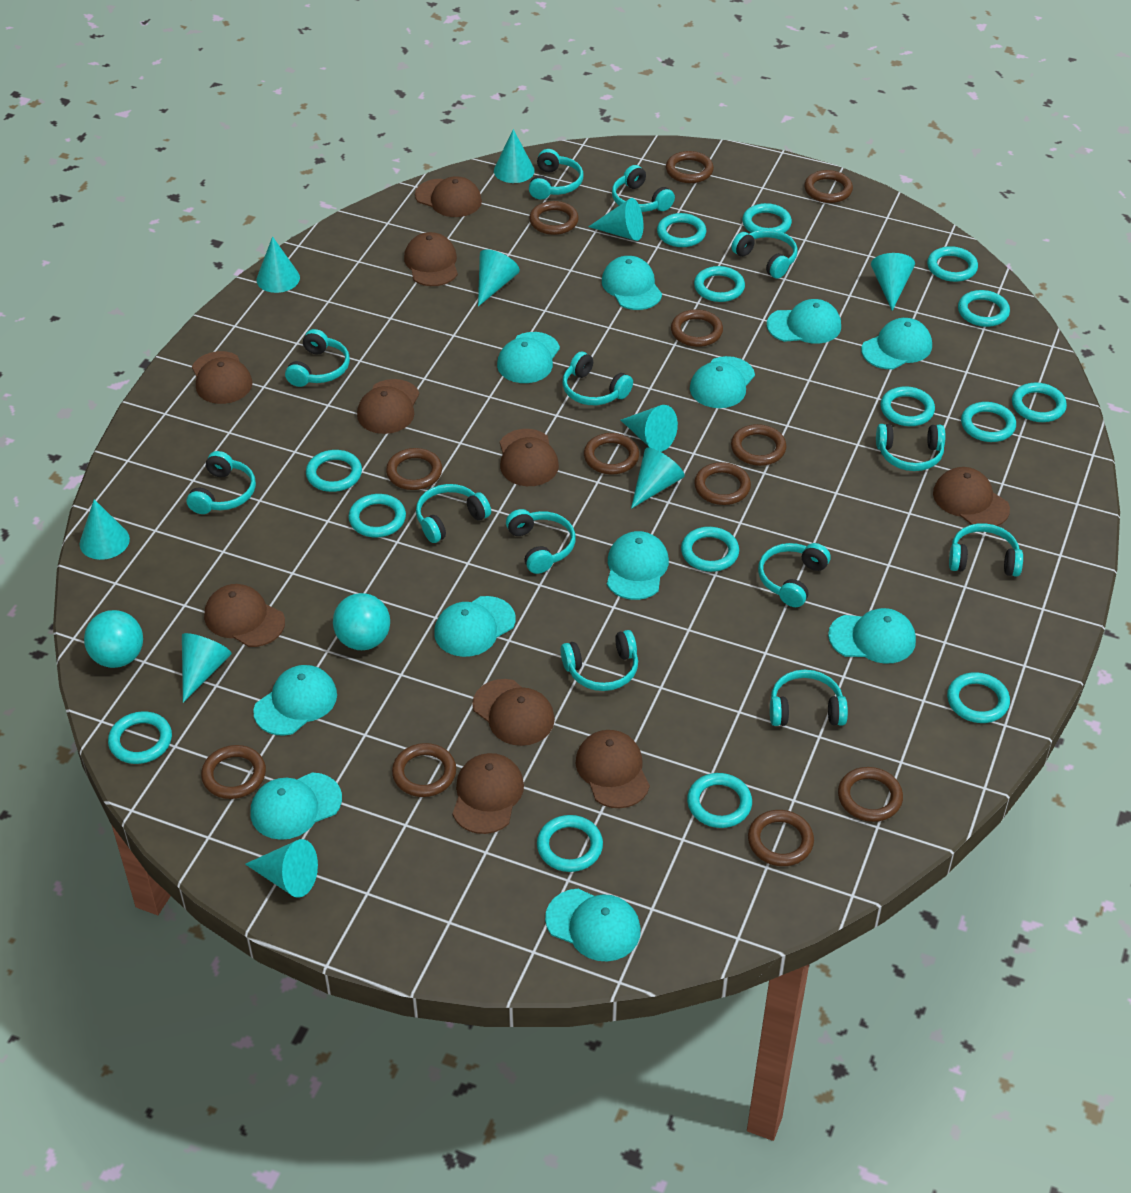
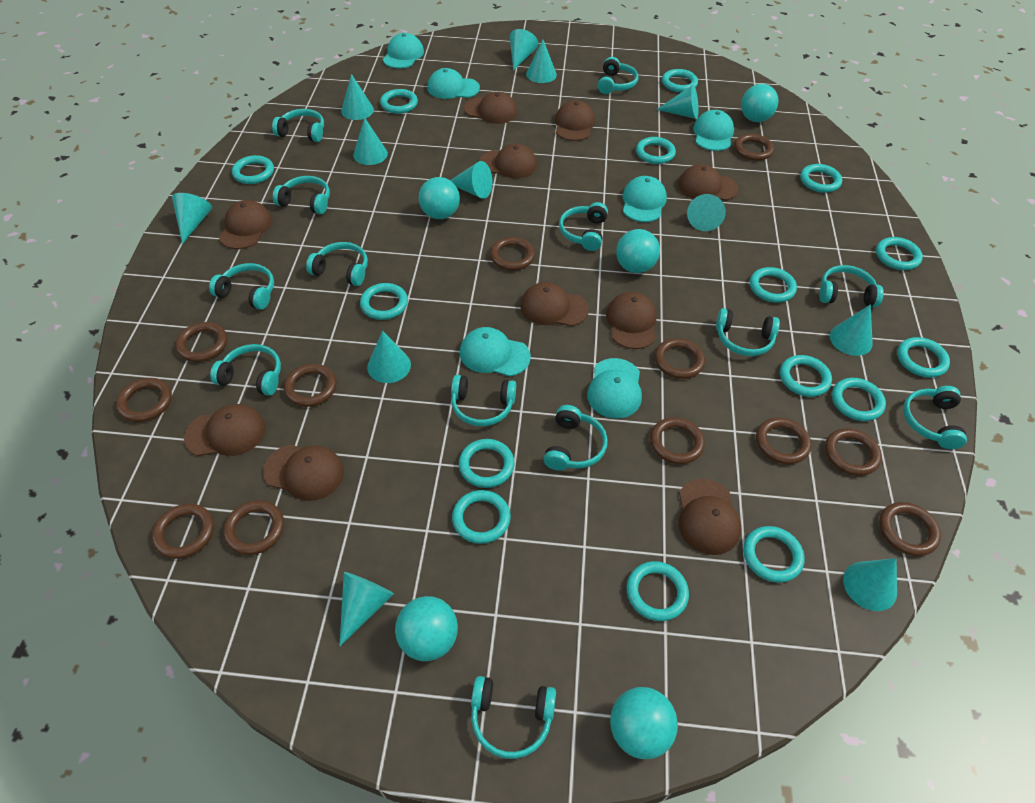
turquoise ball: 2 -> 5
turquoise cap: 11 -> 6
turquoise cone: 10 -> 12

